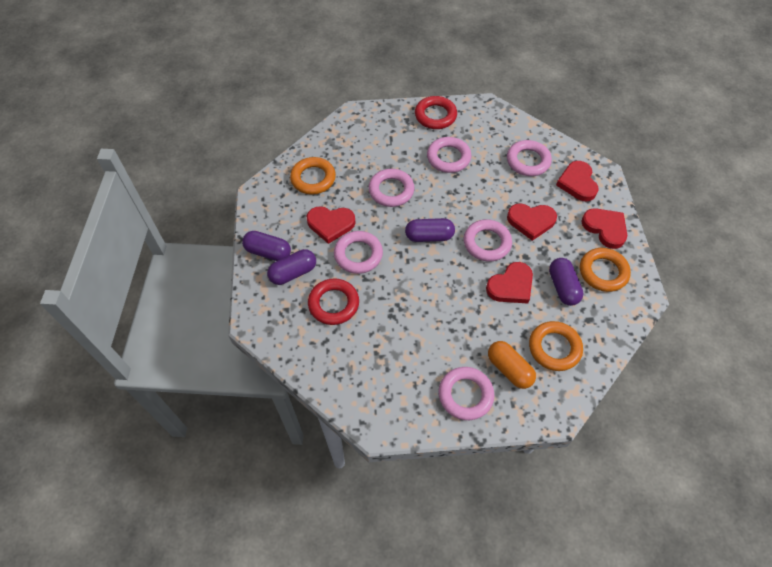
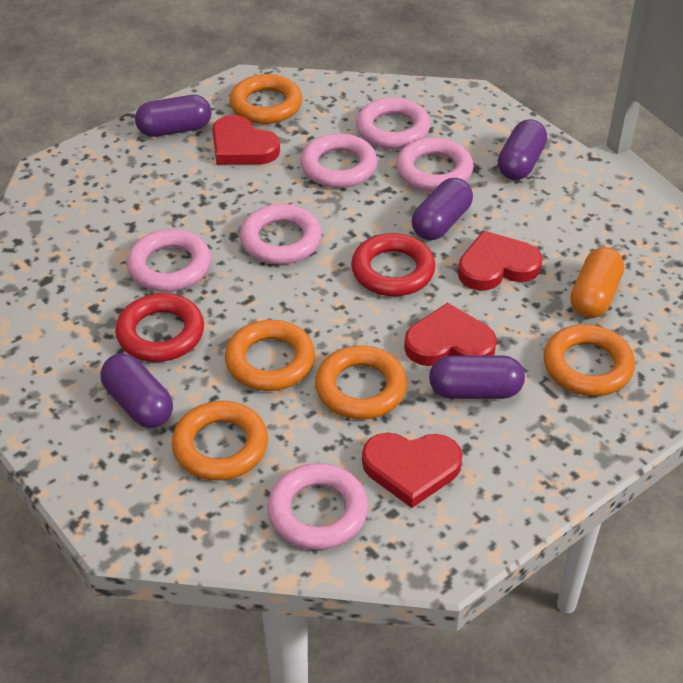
orange ring: 3 -> 5
purple capsule: 4 -> 5
red heart: 5 -> 4

